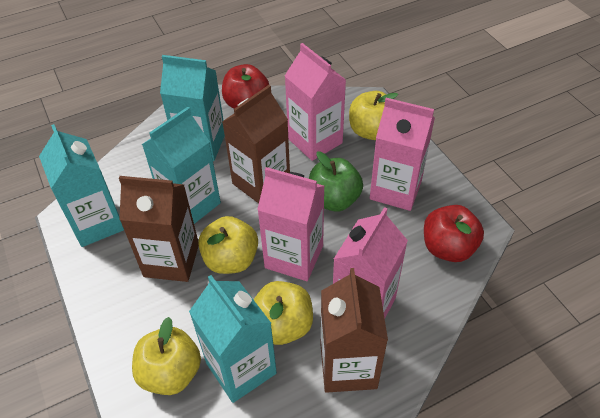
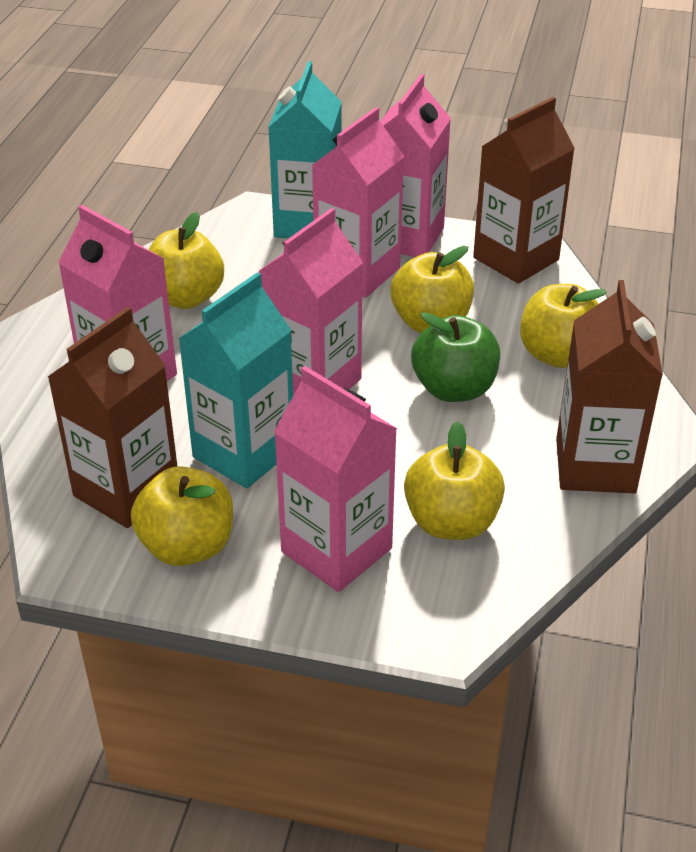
pink carton: 4 -> 5
red apple: 2 -> 0
turquoise carton: 4 -> 2
yellow apple: 4 -> 5

